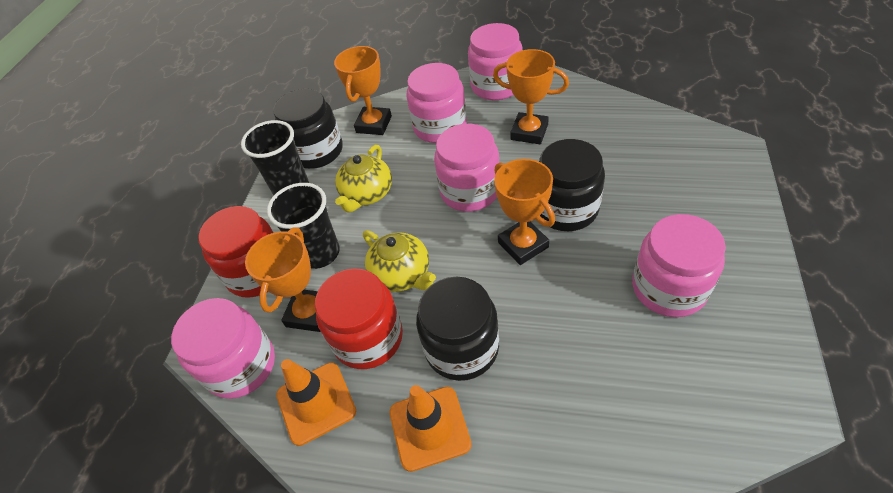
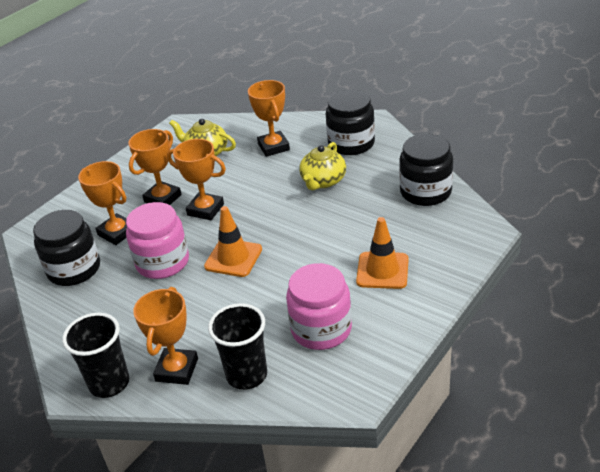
orange trophy: 4 -> 5
pink jar: 5 -> 2
red jar: 2 -> 0

